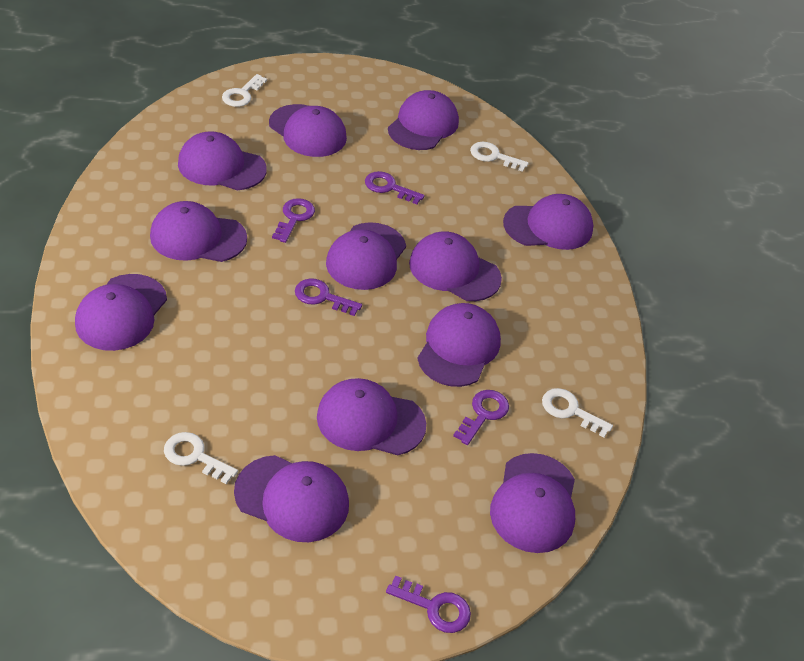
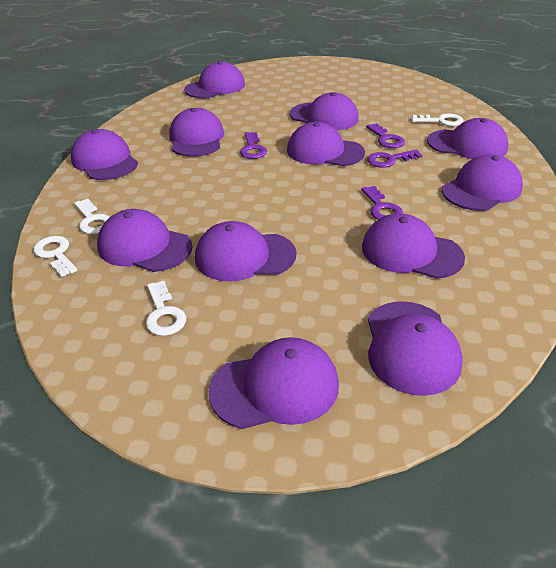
purple key: 5 -> 4

